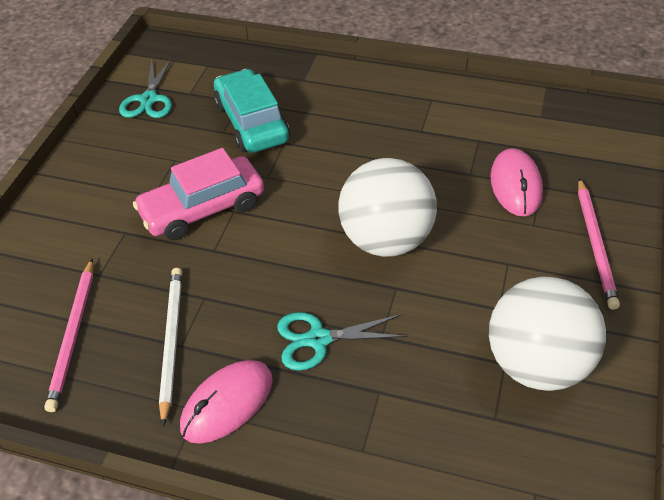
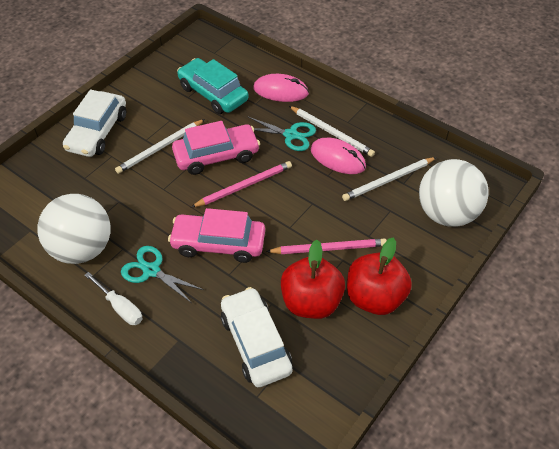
pink car: 1 -> 2
red apple: 0 -> 2
white car: 0 -> 2
white pencil: 1 -> 3
white screwdriver: 0 -> 1

